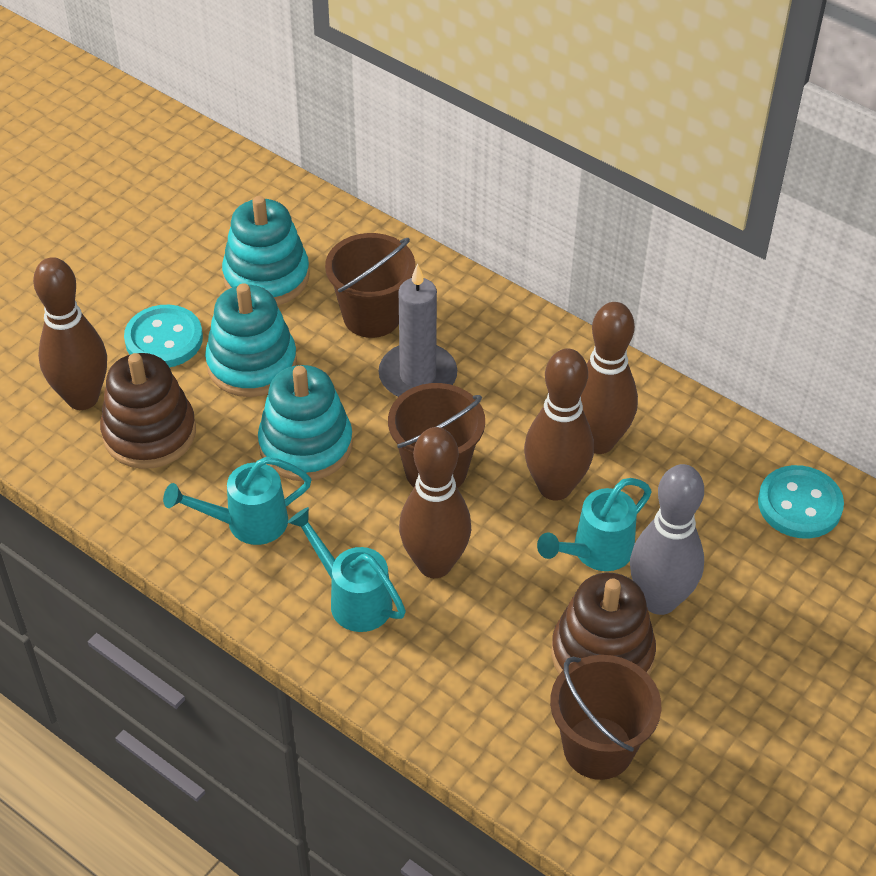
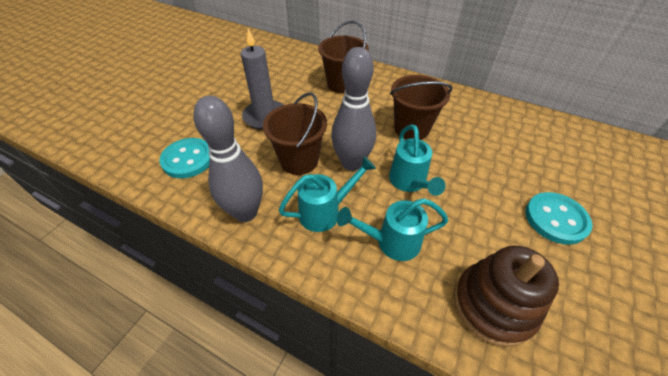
brown bowling pin: 4 -> 0
brown stacking toy: 2 -> 1
grey bowling pin: 1 -> 2
turquoise stacking toy: 3 -> 0

